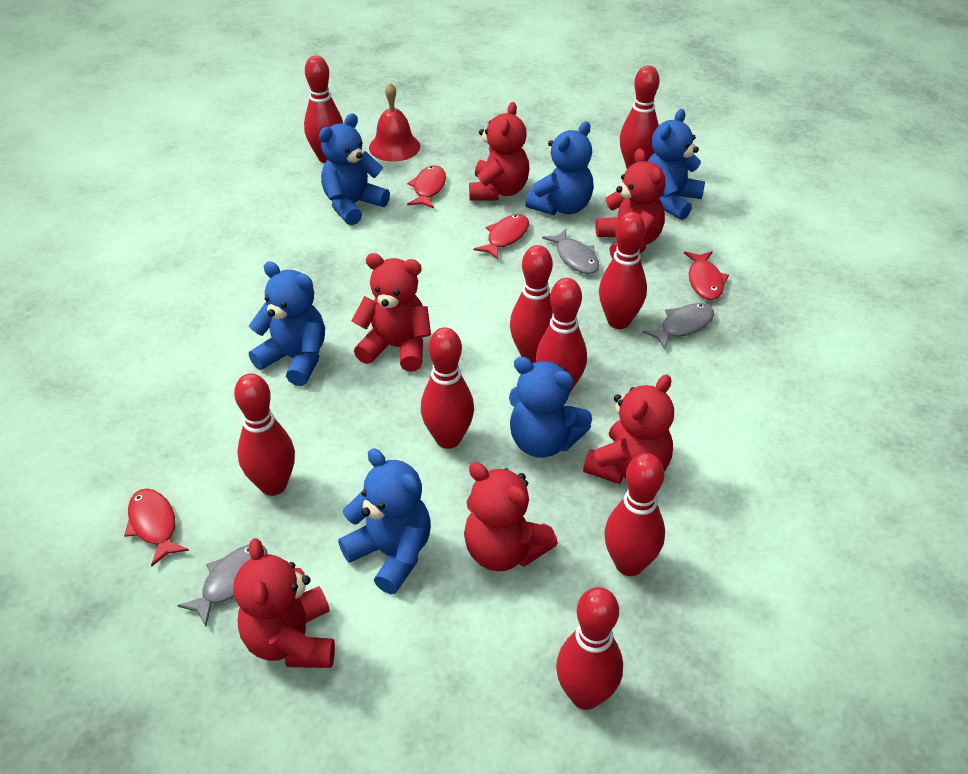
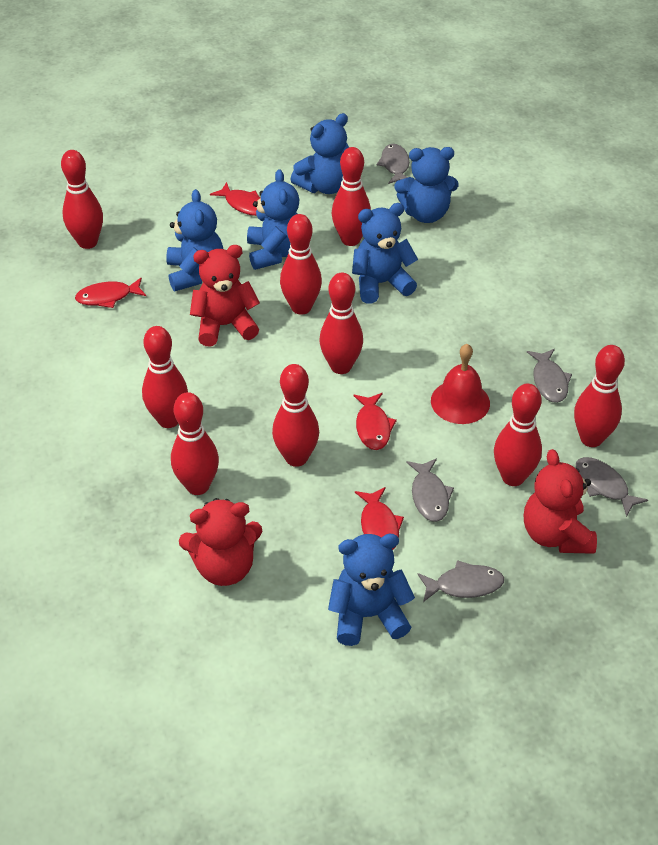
grey fish: 3 -> 5
red teddy bear: 6 -> 3

